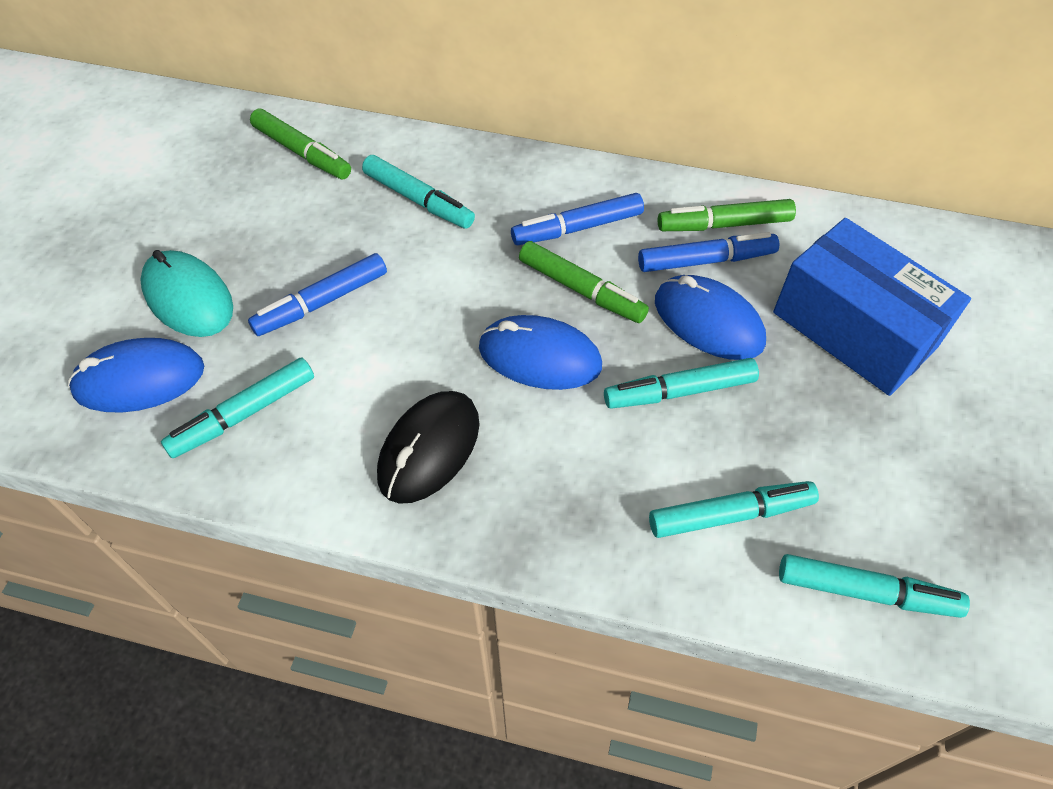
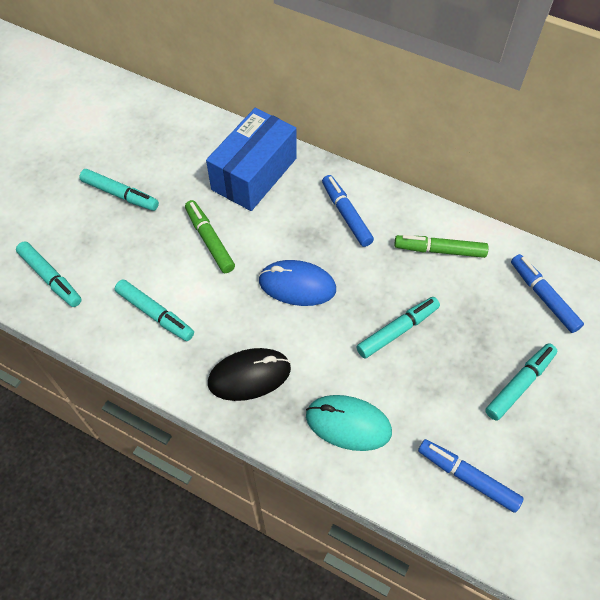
blue mouse: 3 -> 1
green marker: 3 -> 2

